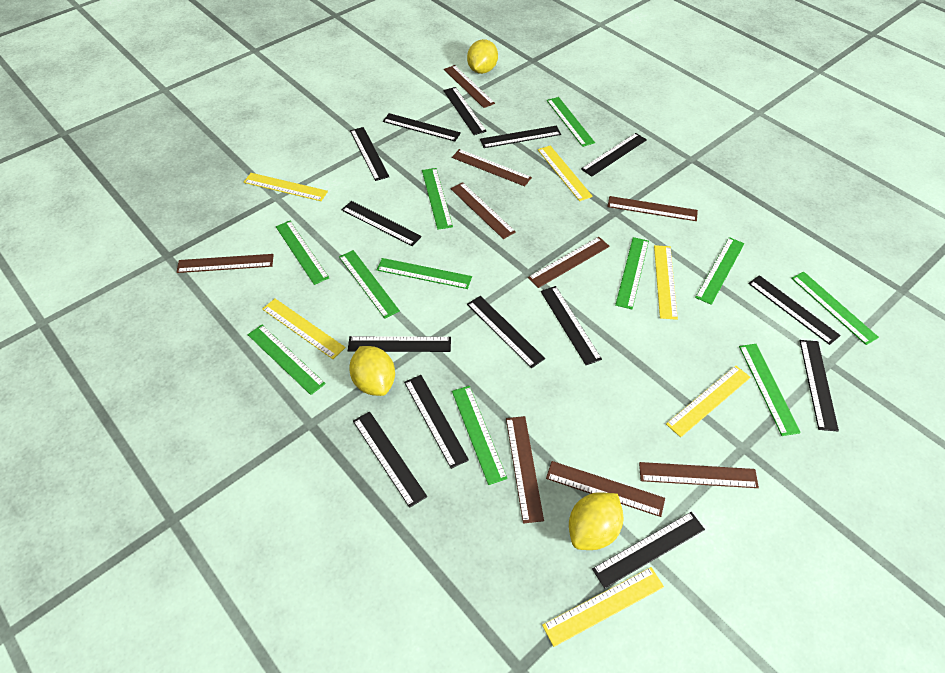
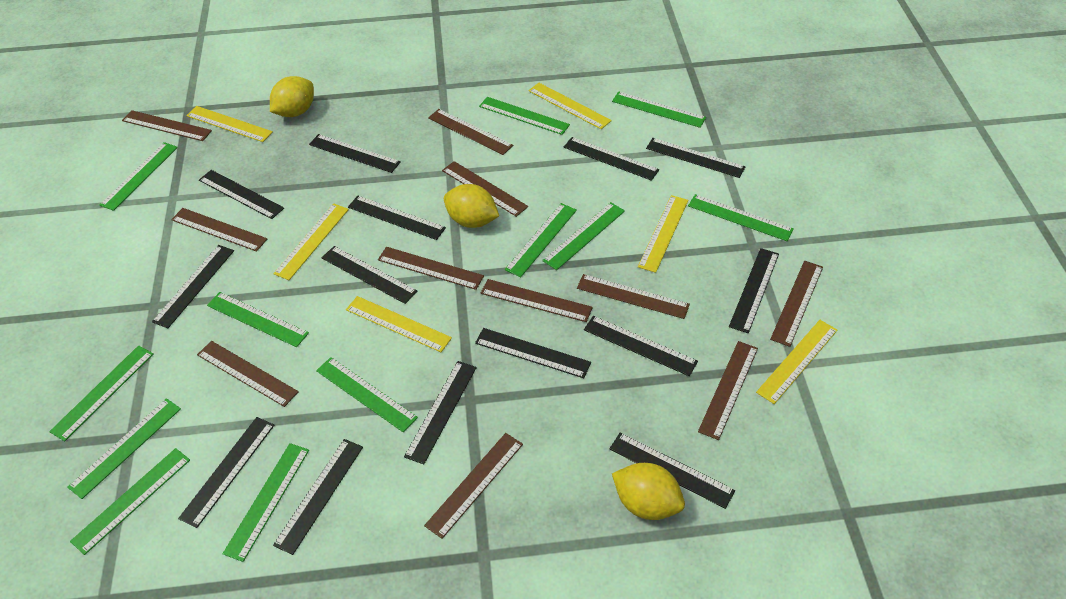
brown ruler: 9 -> 11
green ruler: 11 -> 12

